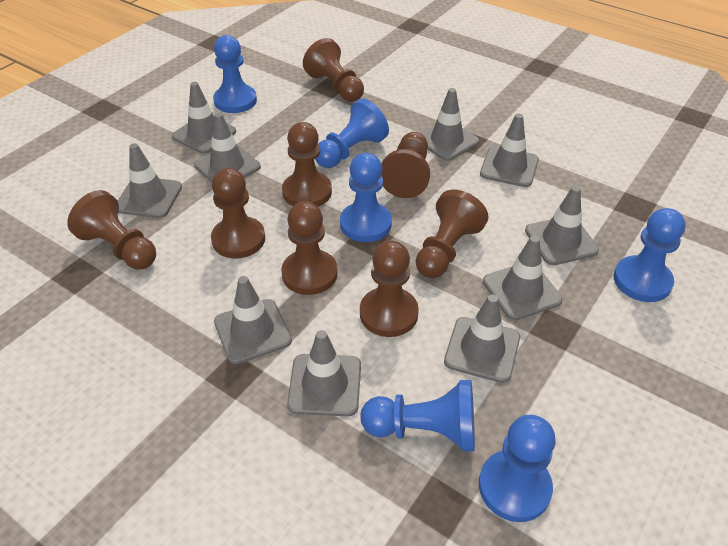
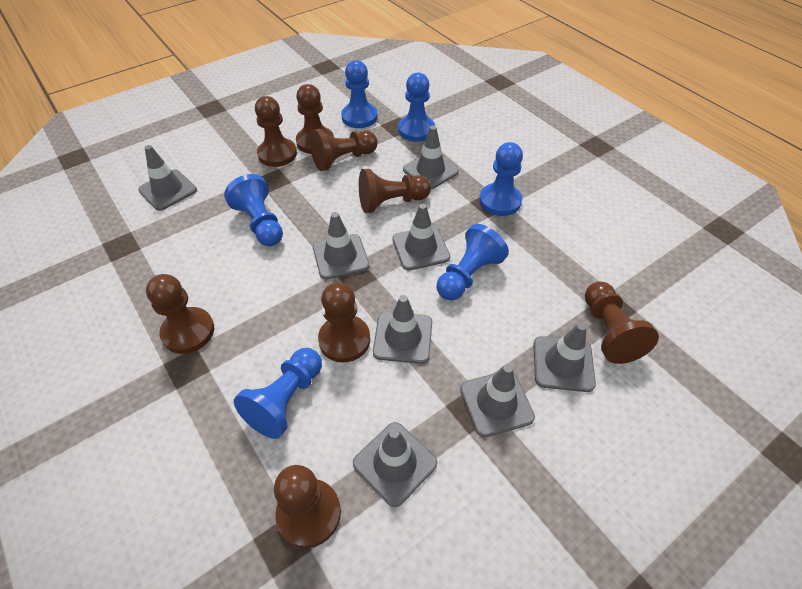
grey traffic cone: 10 -> 8

